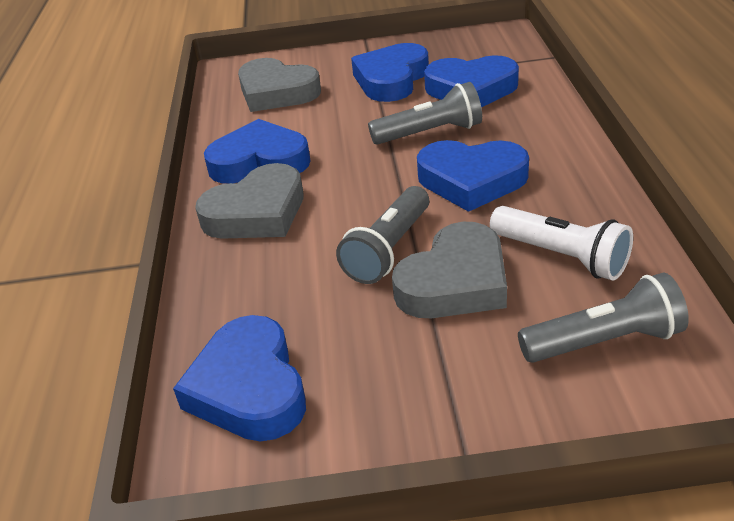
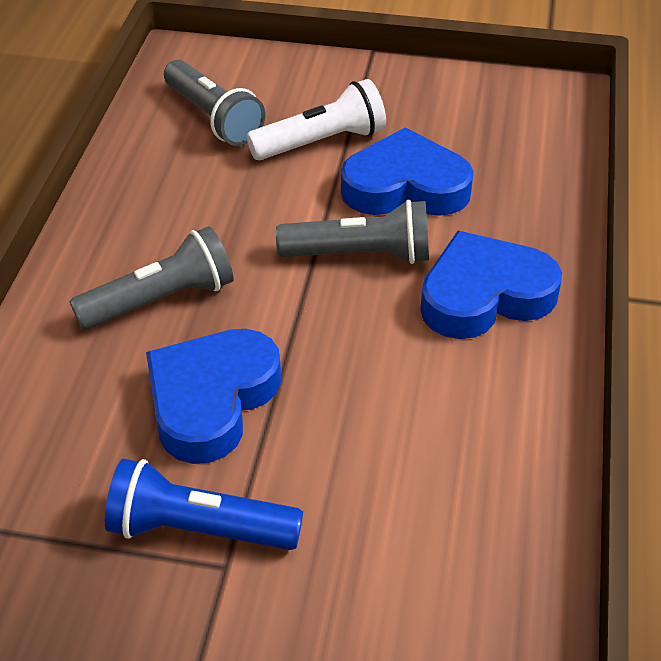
blue flashlight: 0 -> 1
blue heart: 5 -> 3
grey heart: 3 -> 0

